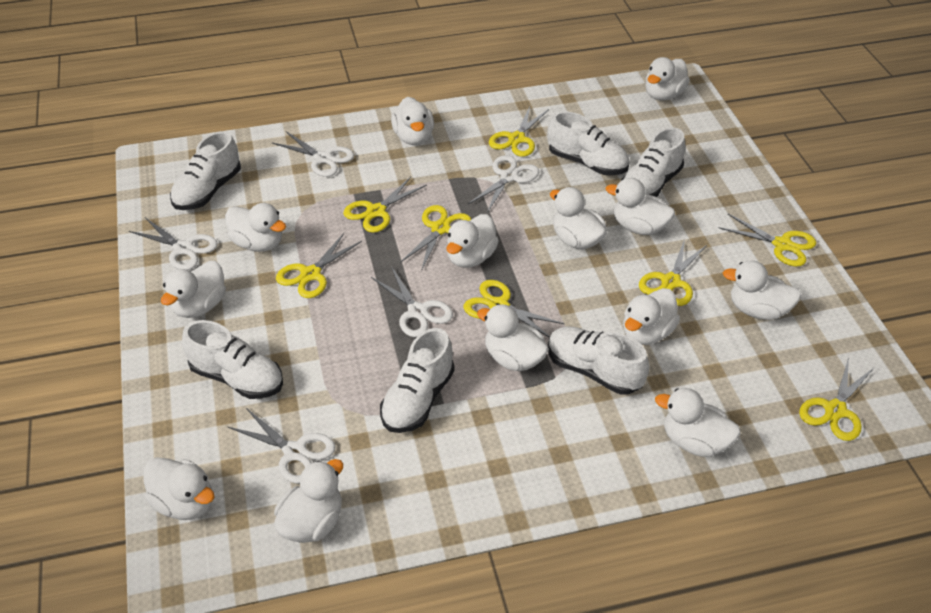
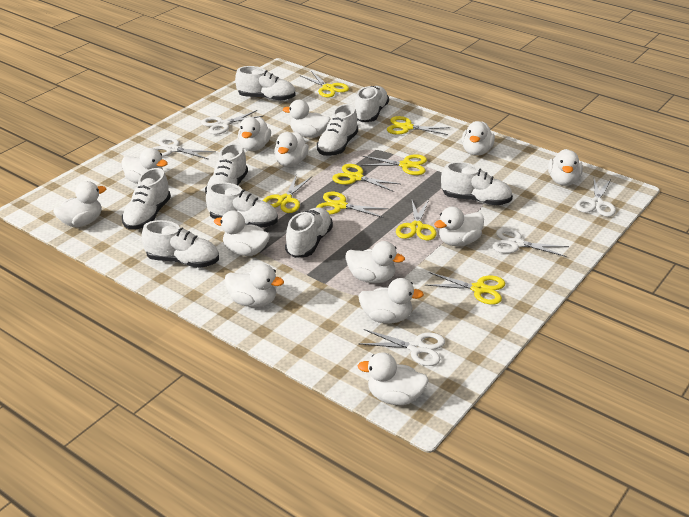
white shoe: 6 -> 9

